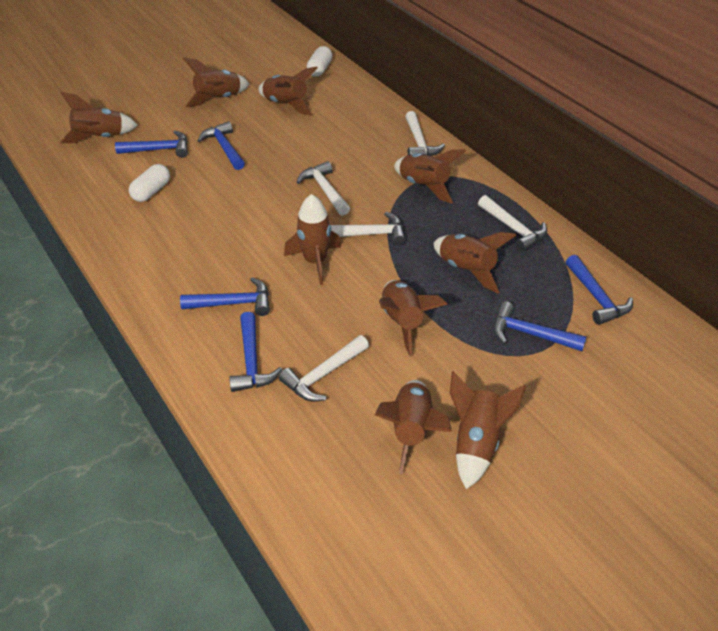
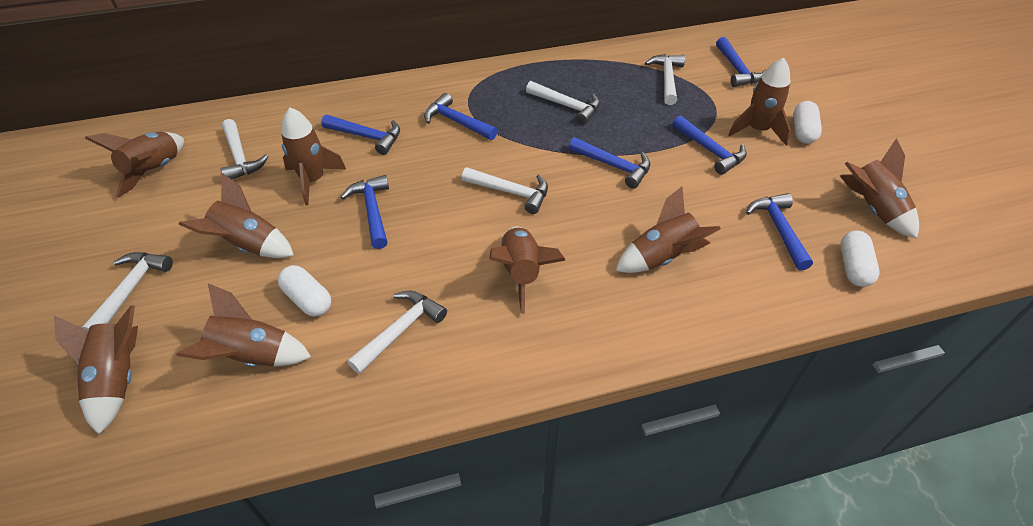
blue hammer: 6 -> 7
white capsule: 2 -> 3
white hammer: 5 -> 6

